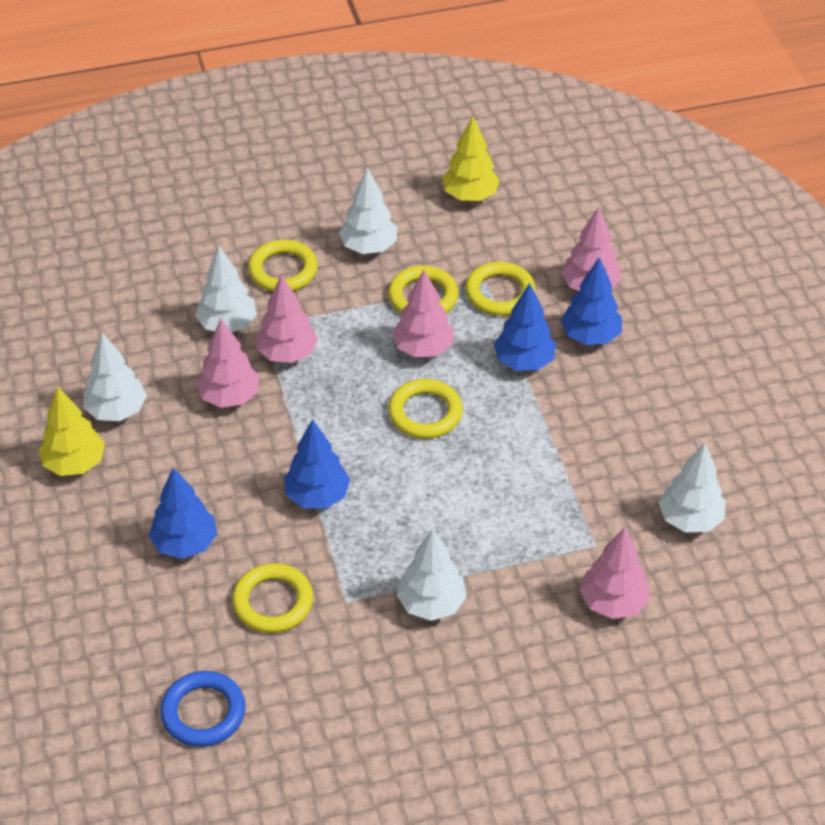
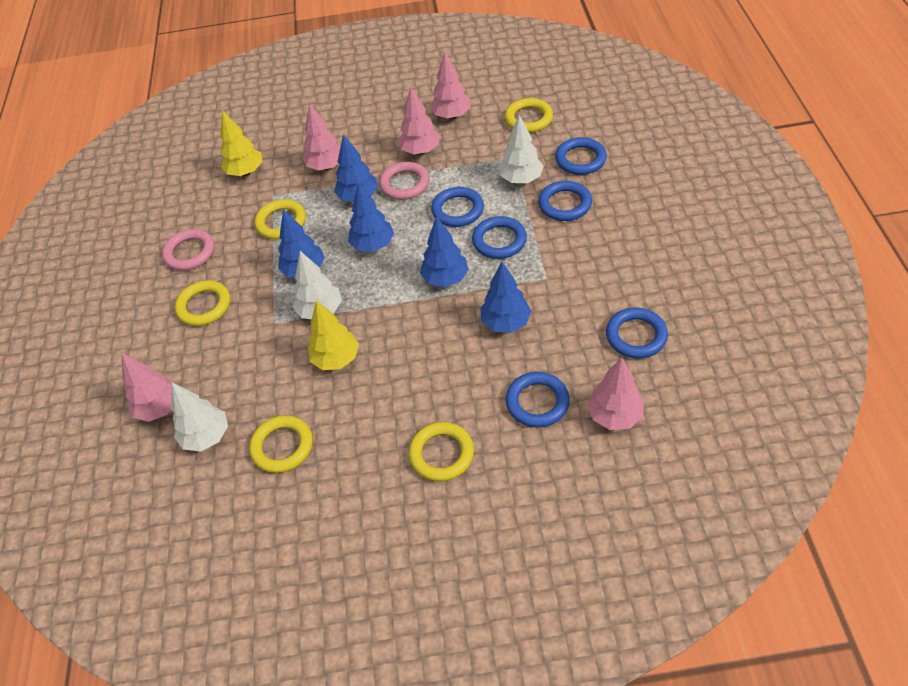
blue ring: 1 -> 6
blue tree: 4 -> 5
pink ring: 0 -> 2
white tree: 5 -> 3

